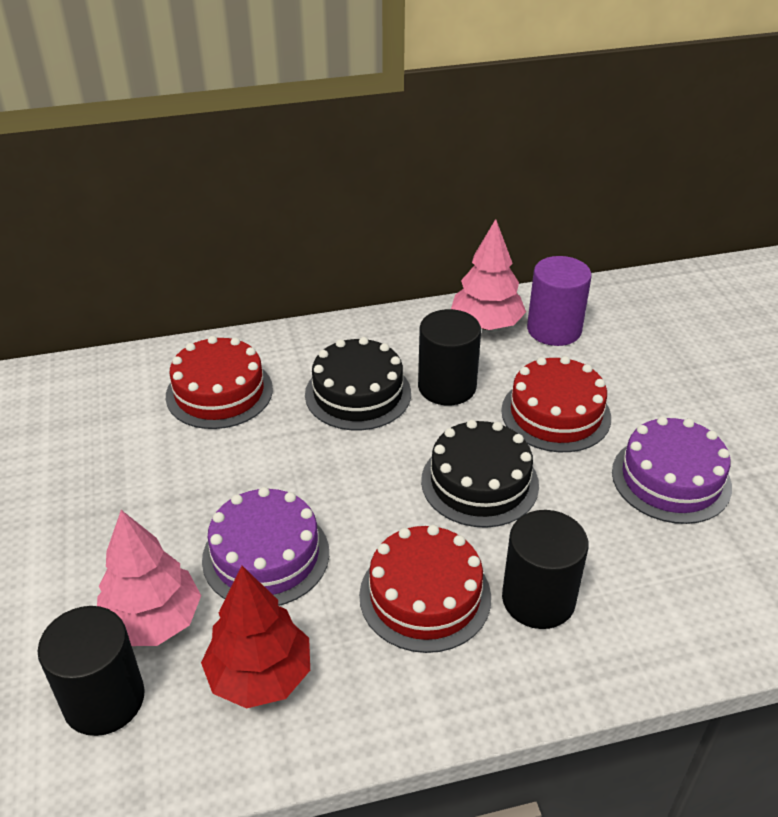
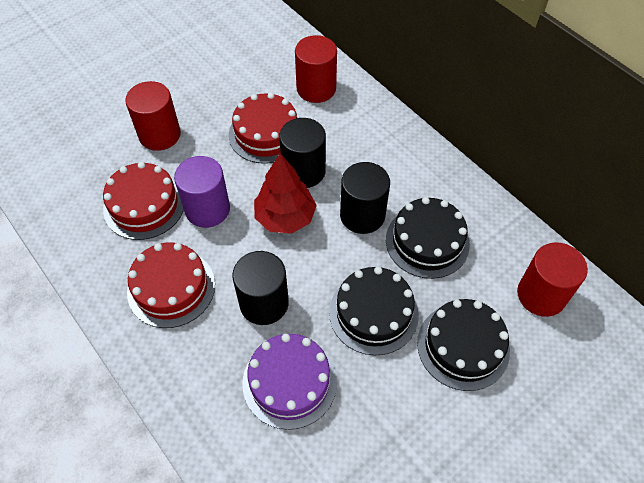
black cake: 2 -> 3
pink tree: 2 -> 0
purple cake: 2 -> 1
red cylinder: 0 -> 3

